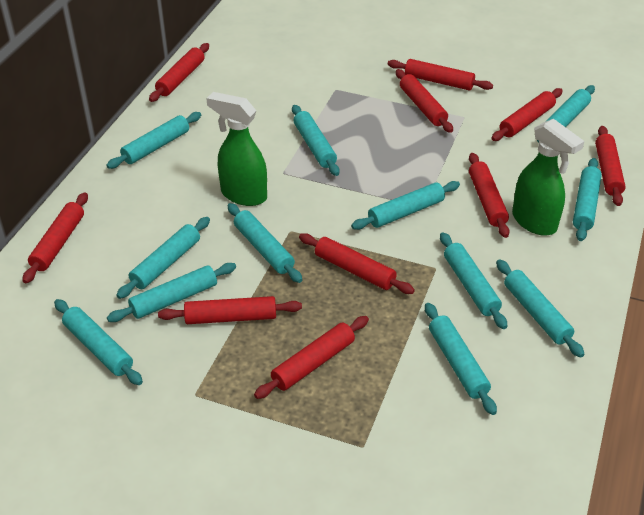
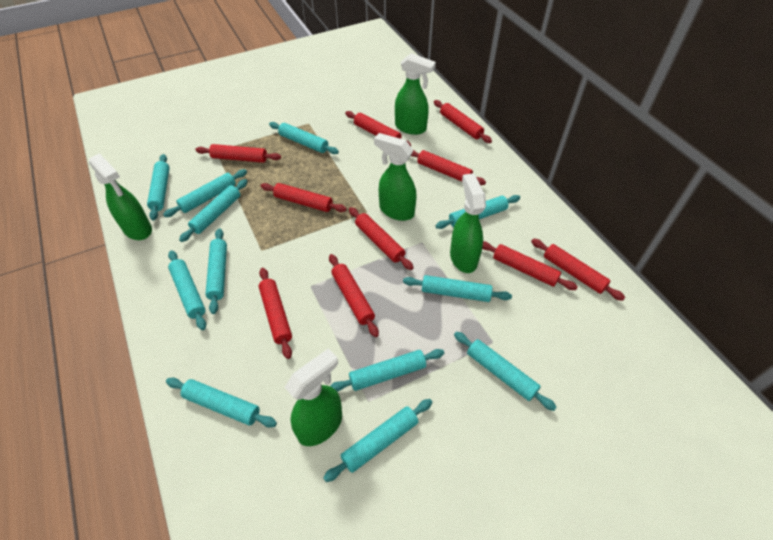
green spray bottle: 2 -> 5

